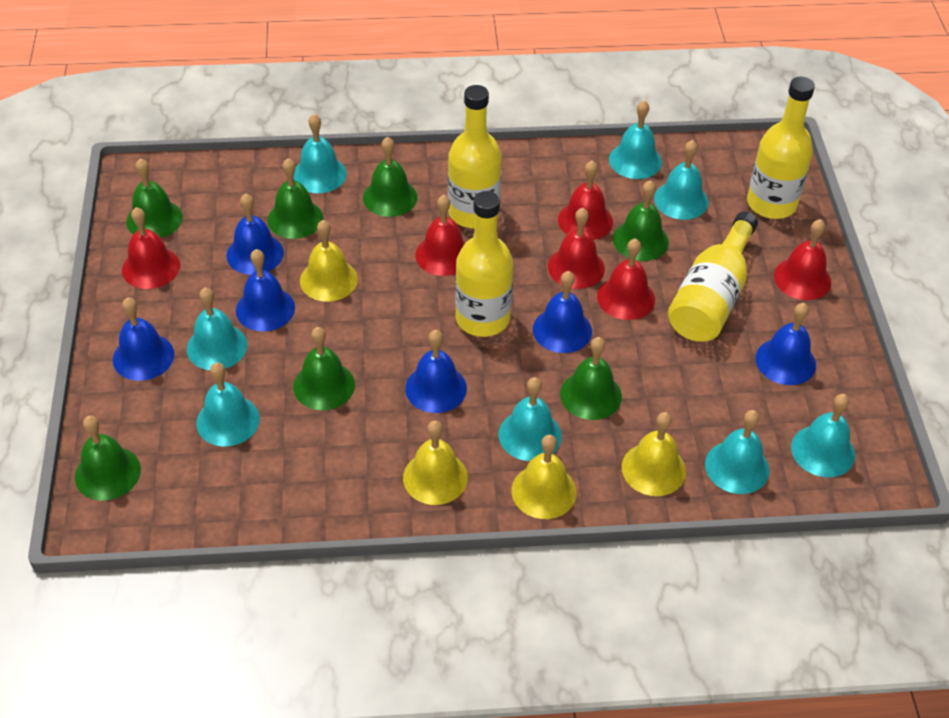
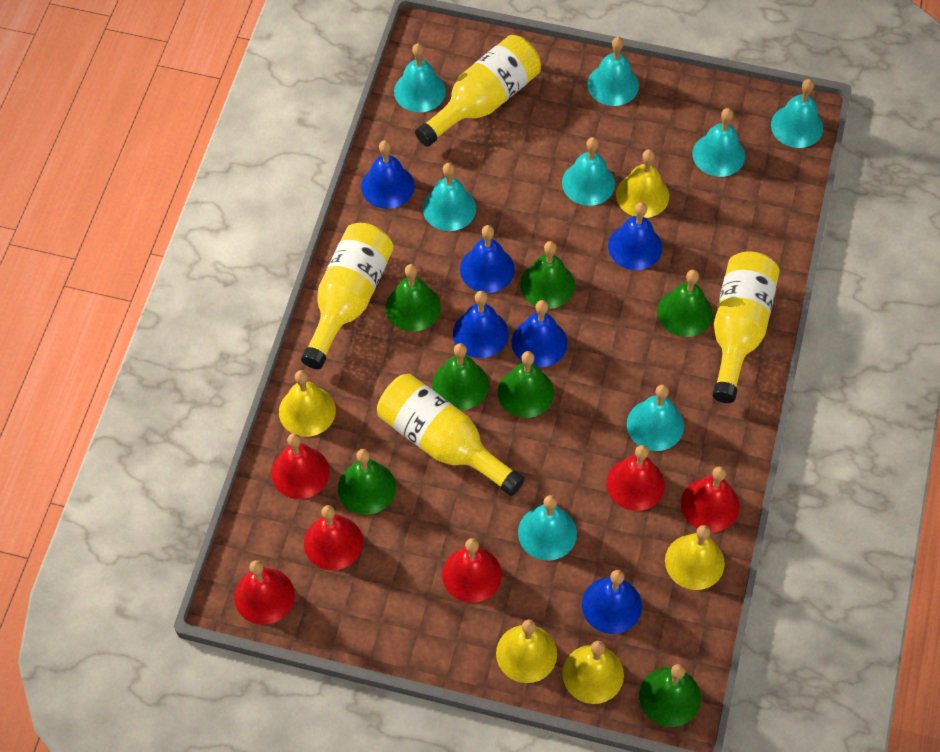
yellow bell: 4 -> 5

